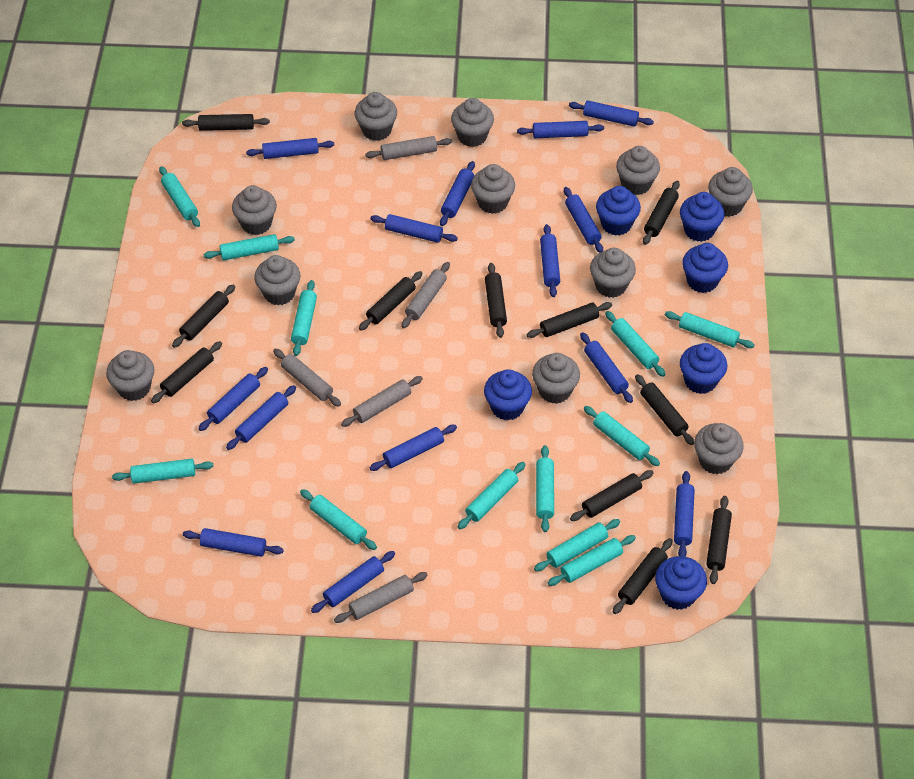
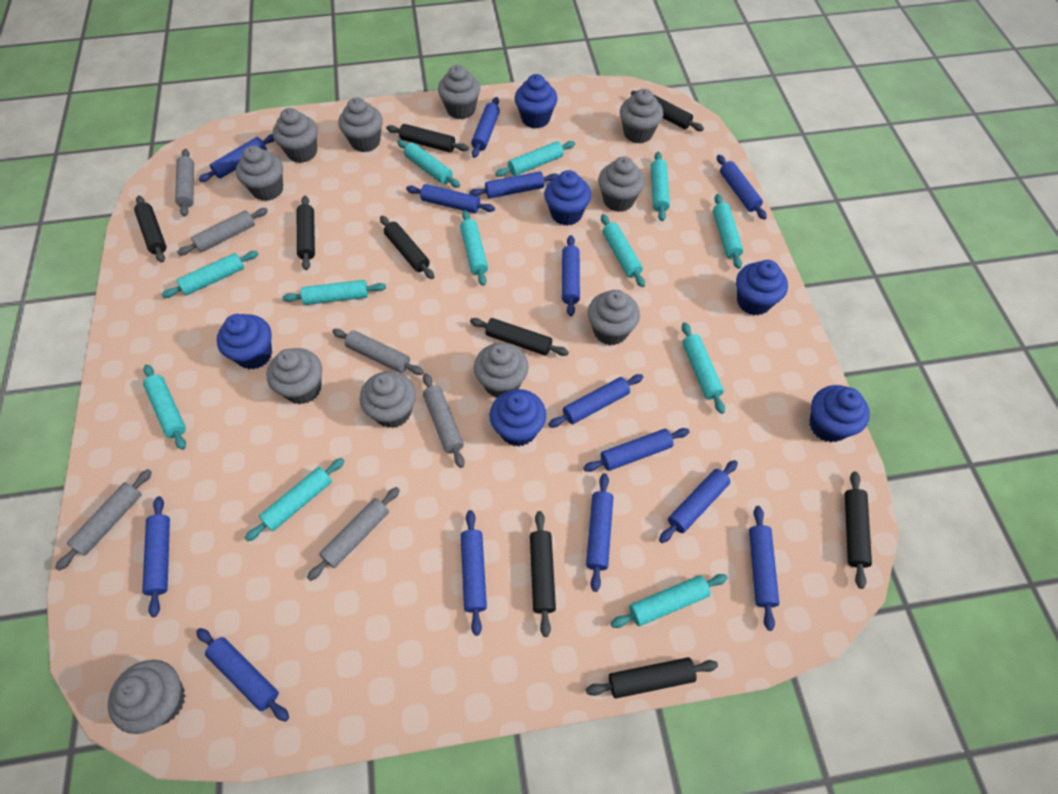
black rolling pin: 11 -> 9
grey rolling pin: 5 -> 6

